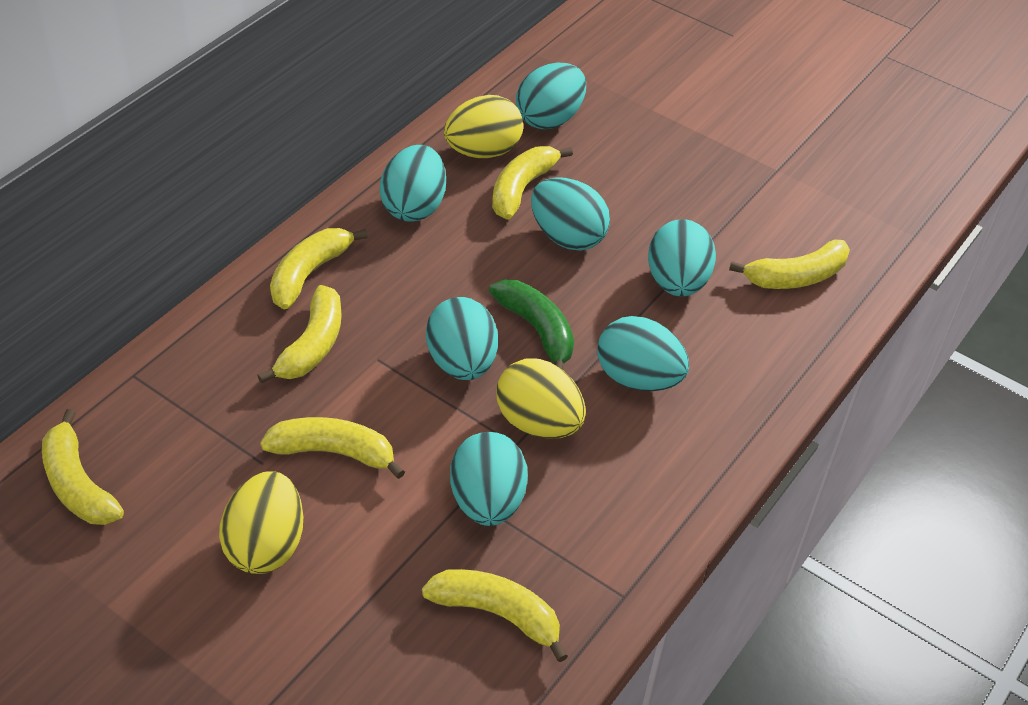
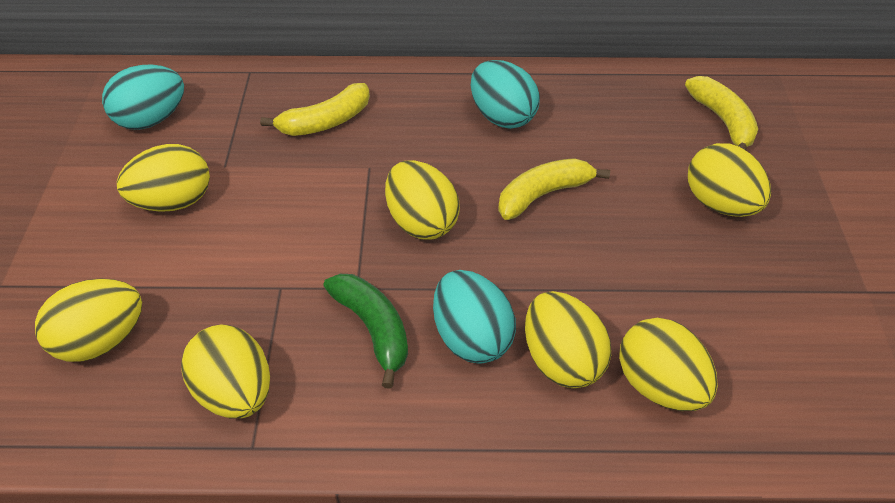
turquoise egg: 7 -> 3
yellow banana: 7 -> 3
yellow egg: 3 -> 7

